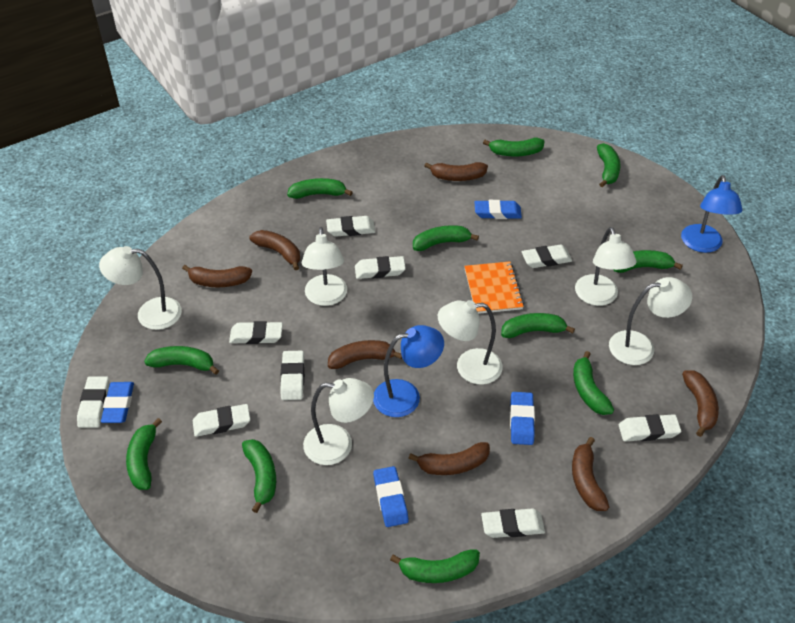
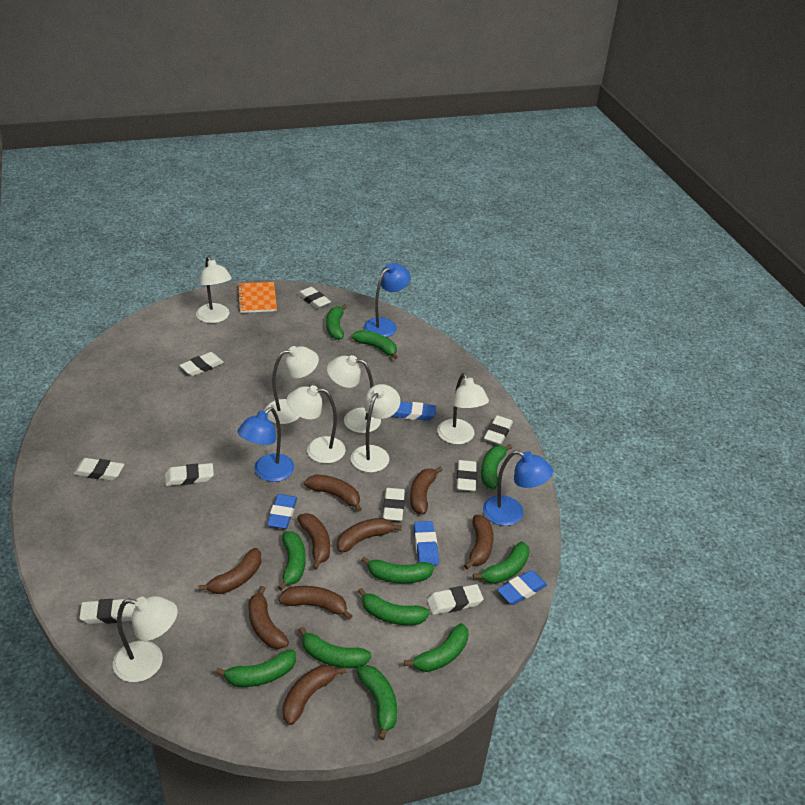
blue lamp: 2 -> 3
brown banana: 7 -> 9
white lamp: 6 -> 7

